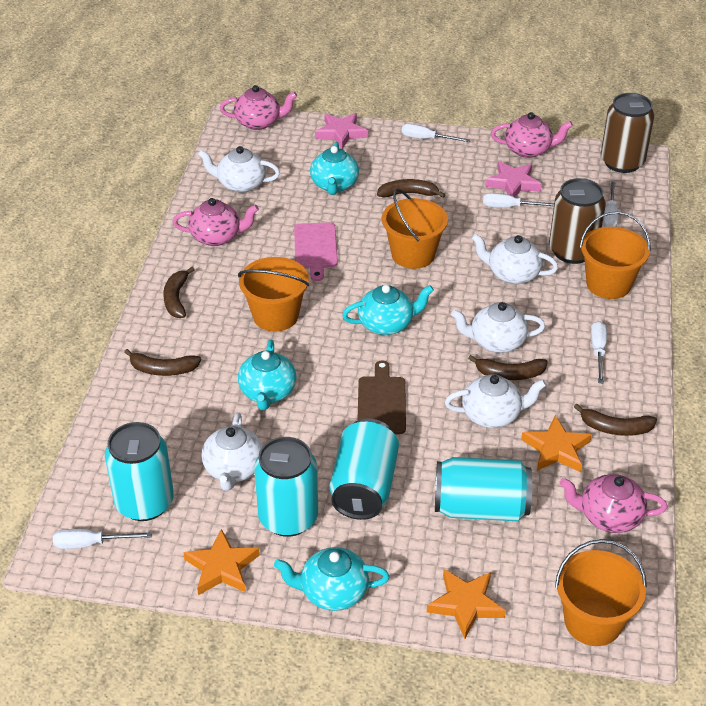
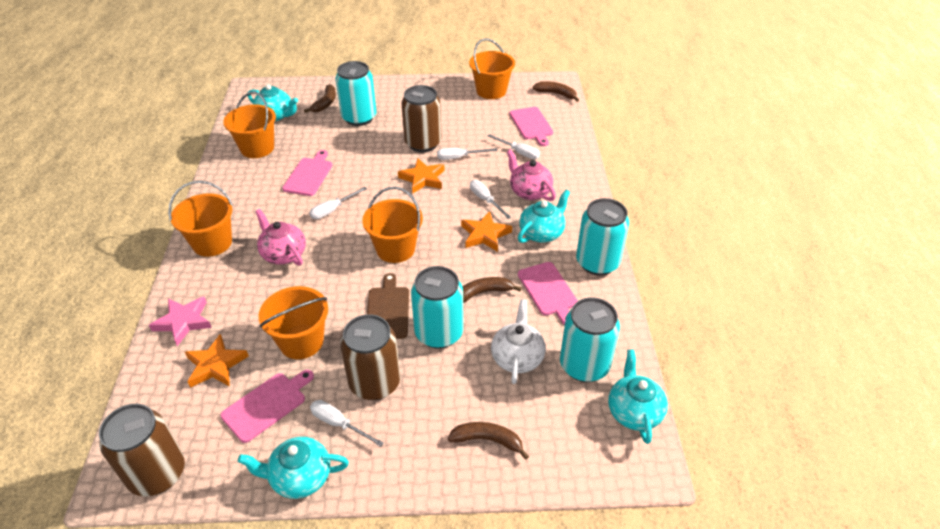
brown banana: 5 -> 4
brown can: 2 -> 3
orange bucket: 4 -> 5
pink cutting board: 1 -> 4
pink star: 2 -> 1
pink teapot: 4 -> 2
white teapot: 5 -> 1

